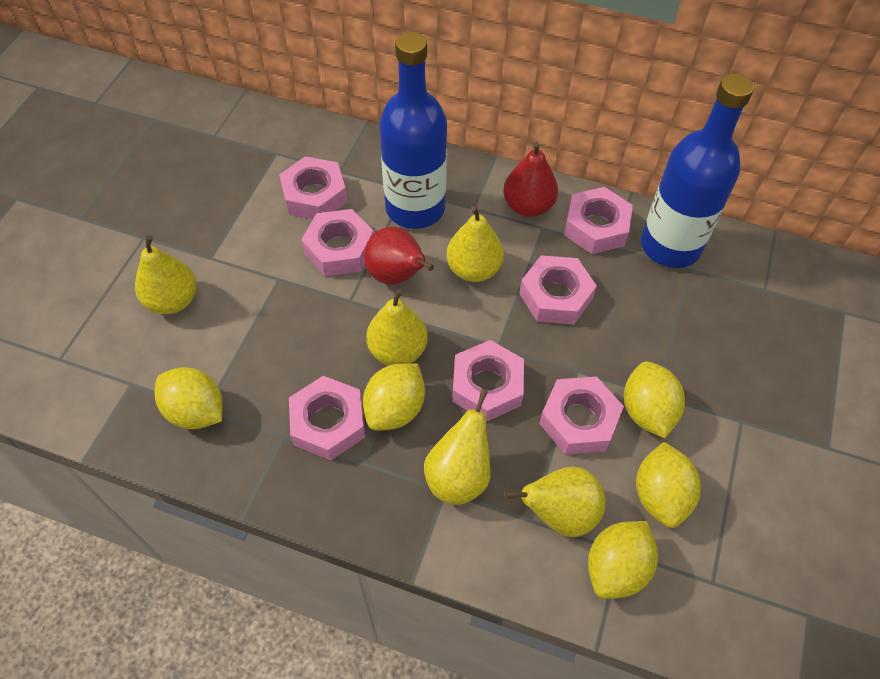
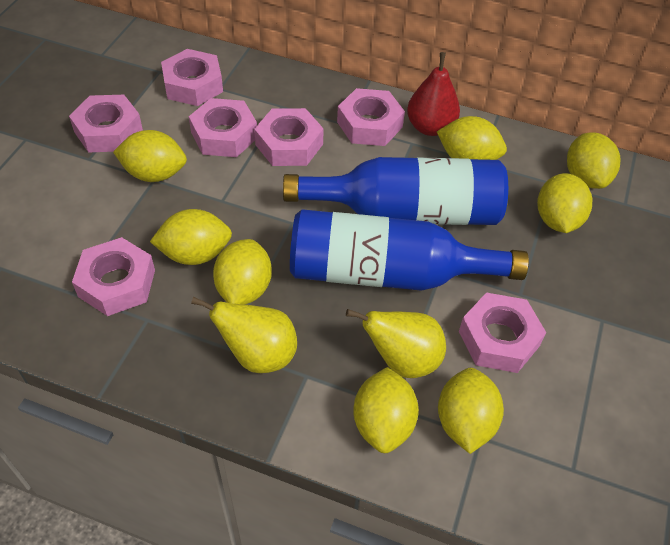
red pear: 2 -> 1
yellow lemon: 5 -> 8
yellow pear: 5 -> 2

